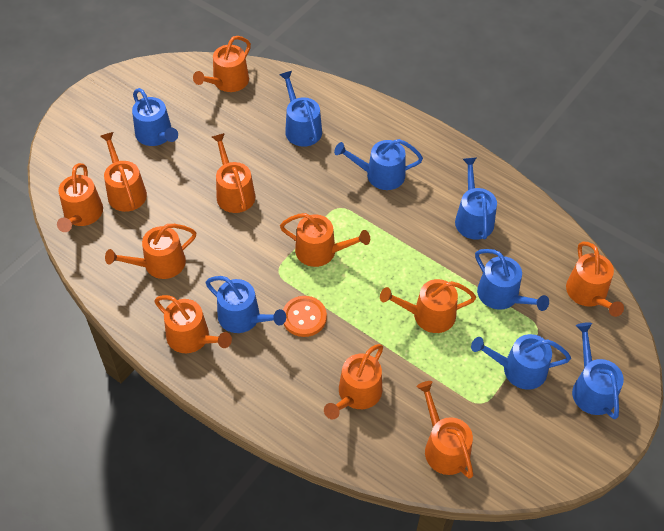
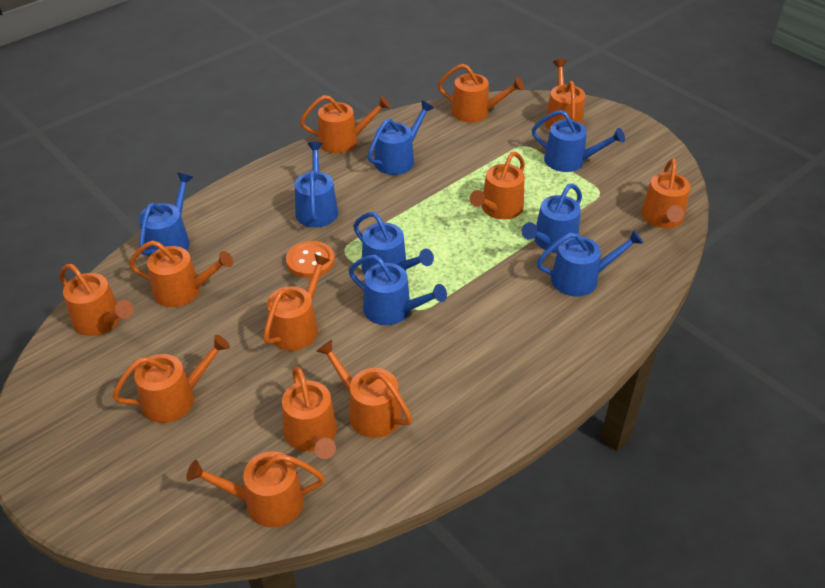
orange watering can: 11 -> 12

